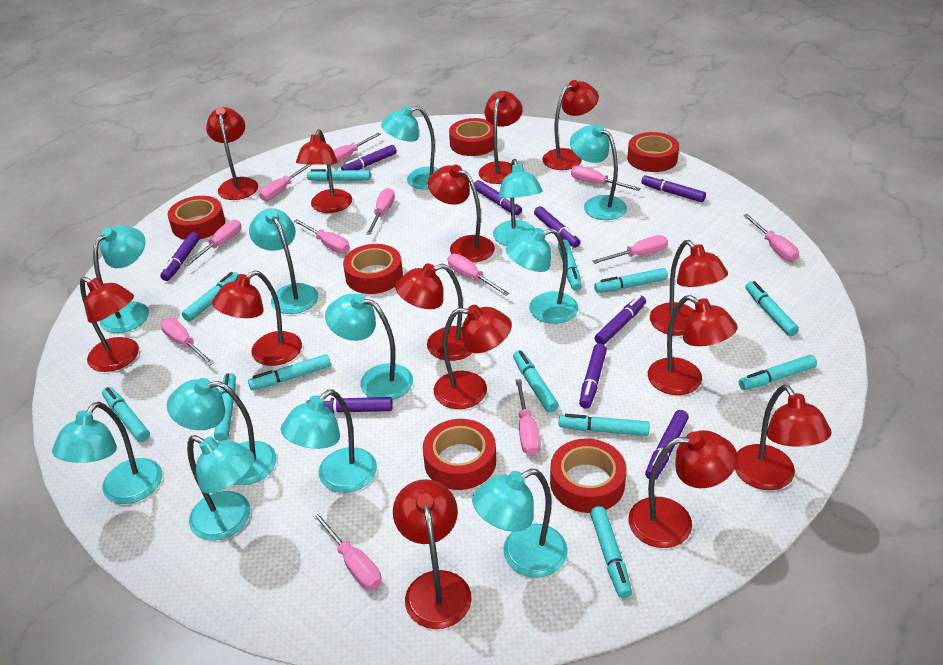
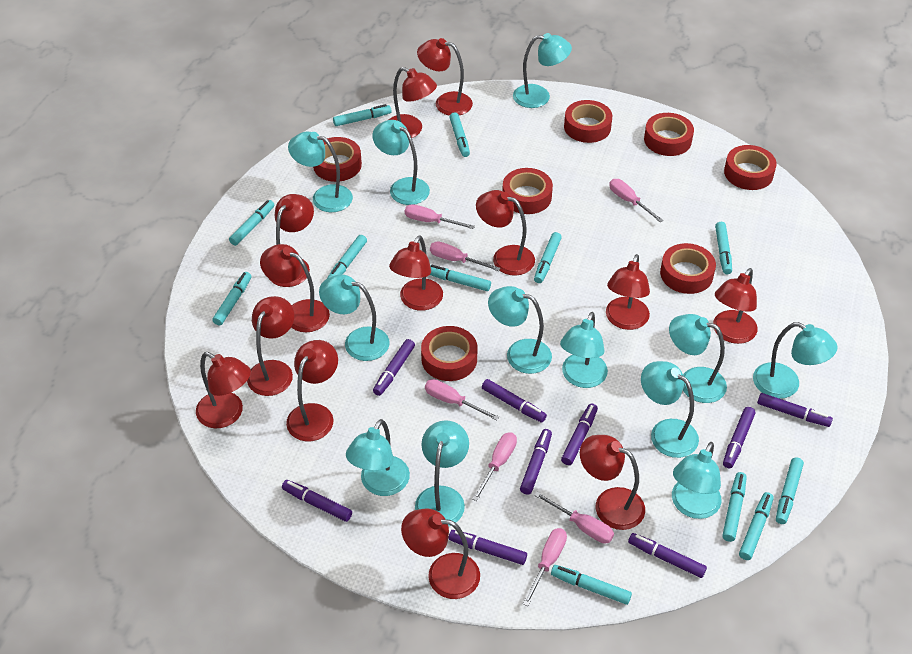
pink screwdriver: 12 -> 7
red lamp: 14 -> 13
red tape: 6 -> 7

